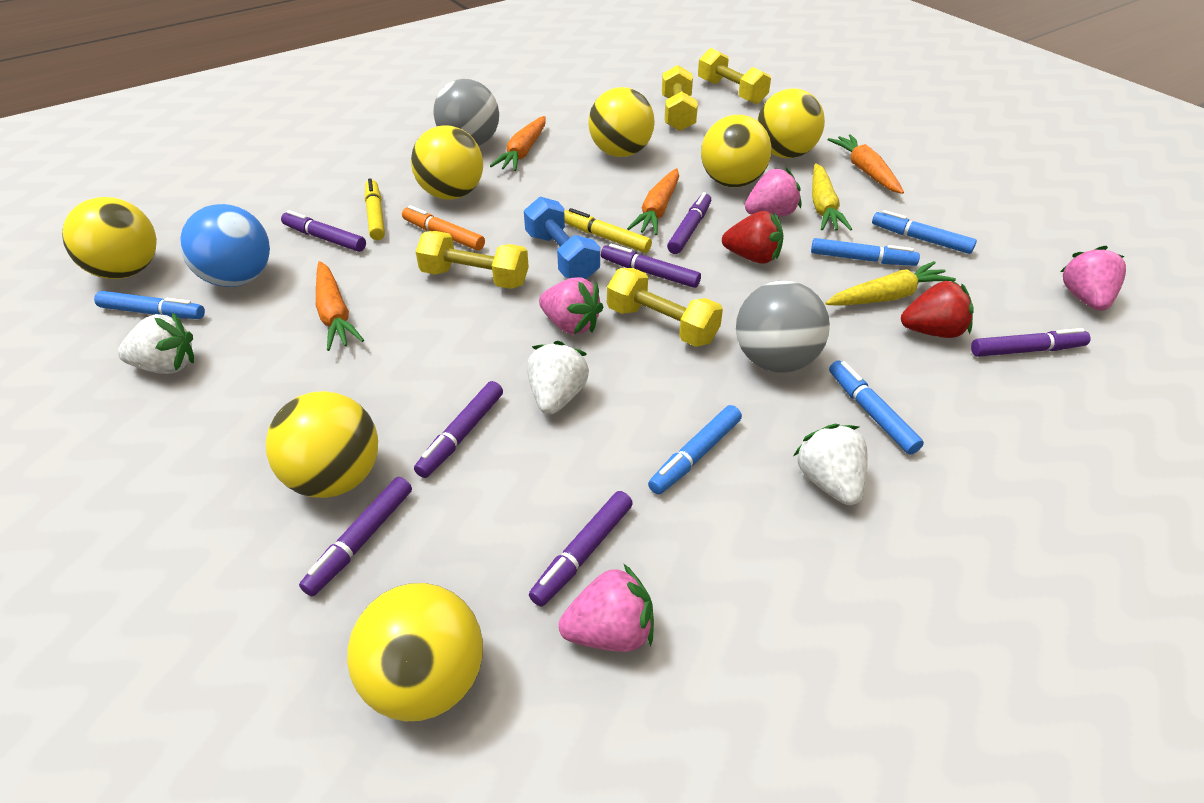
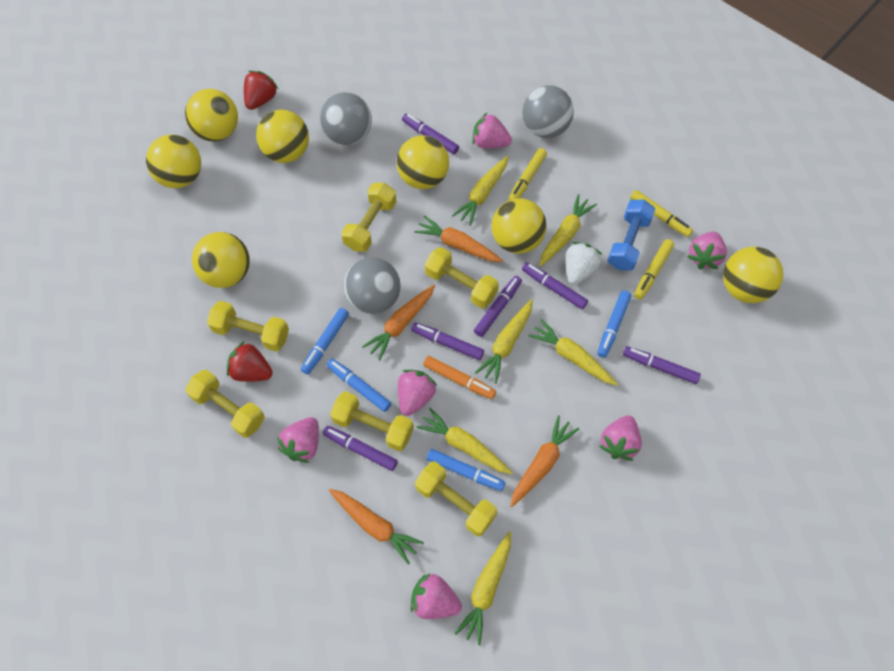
blue ball: 1 -> 0
blue marker: 5 -> 4
grey ball: 2 -> 3
pink strawberry: 4 -> 6
purple marker: 7 -> 6
white strawberry: 3 -> 1
yellow carrot: 2 -> 6
yellow dumbbell: 4 -> 6
yellow marker: 2 -> 3

